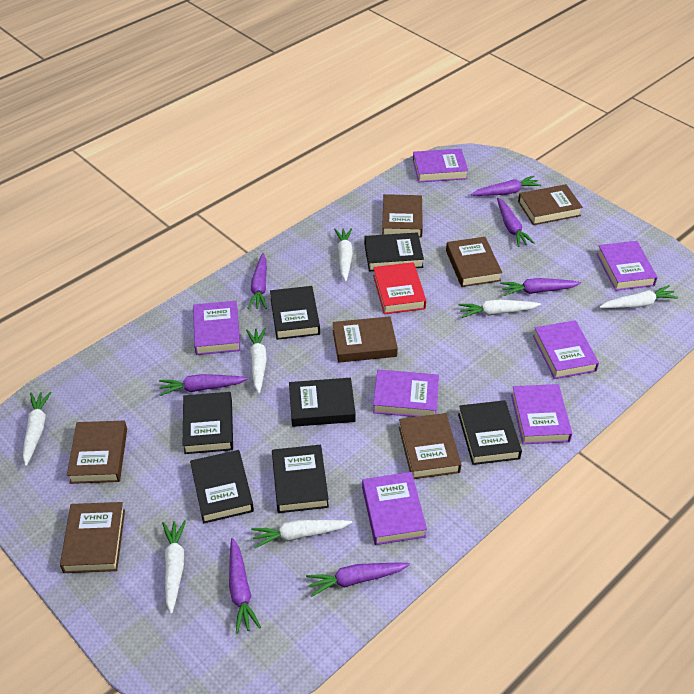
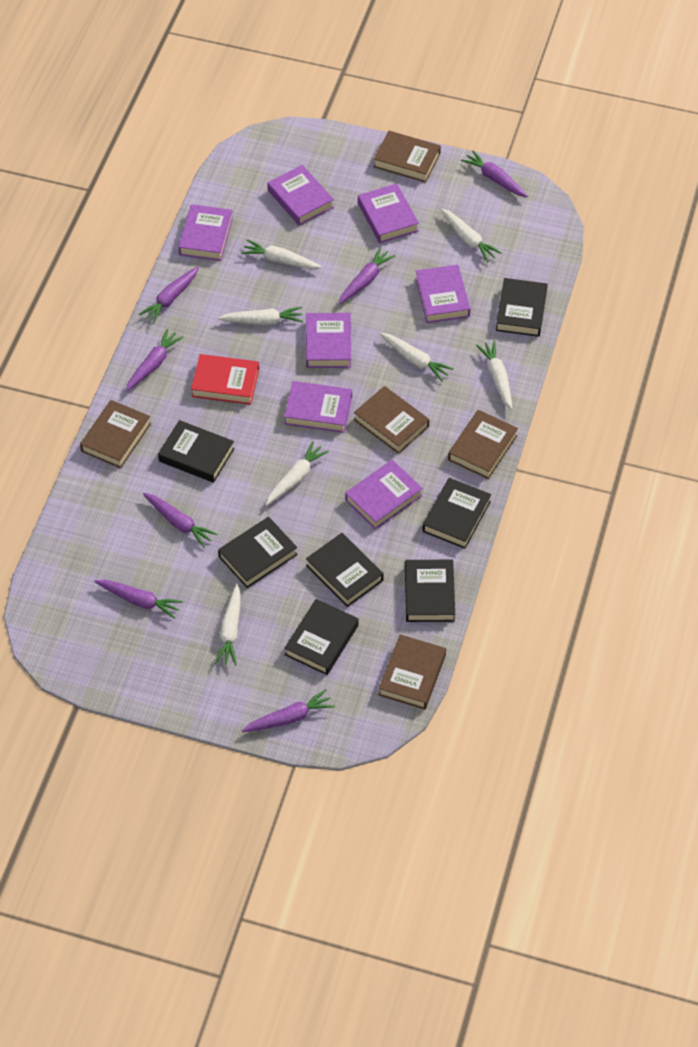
brown book: 7 -> 5

